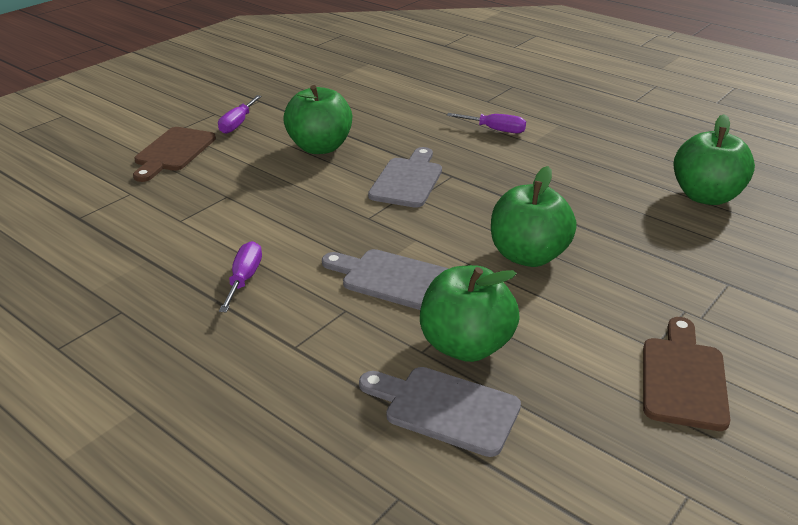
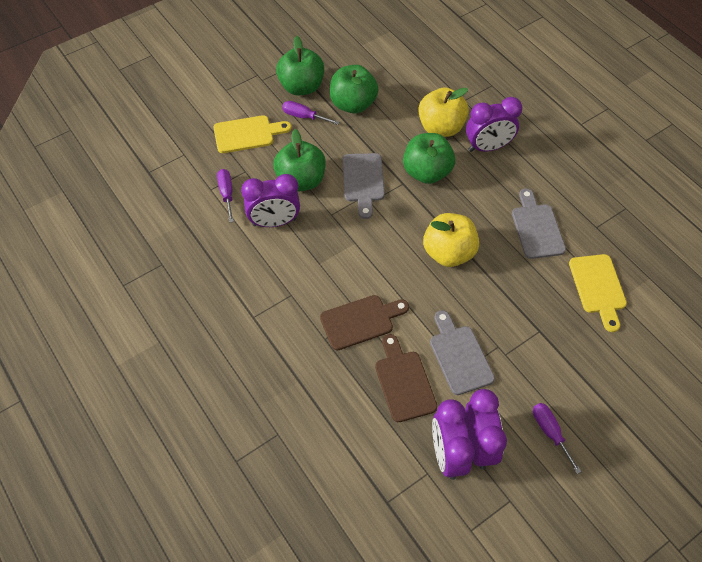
purple clock: 0 -> 4
yellow apple: 0 -> 2
yellow cutting board: 0 -> 2

